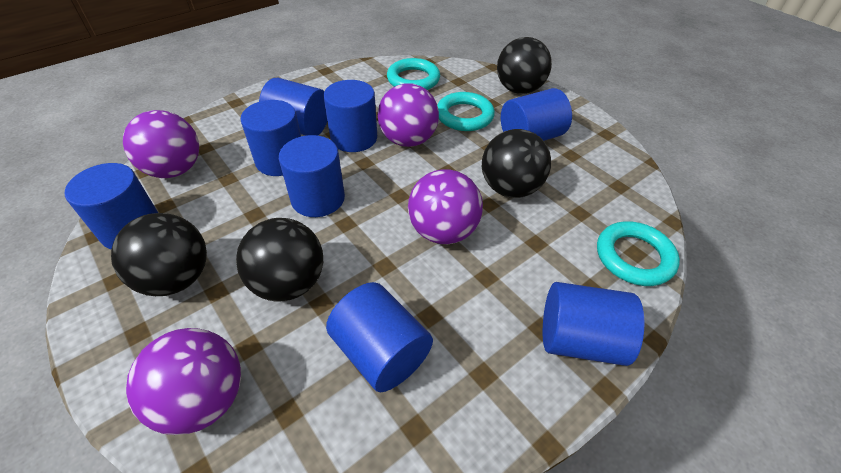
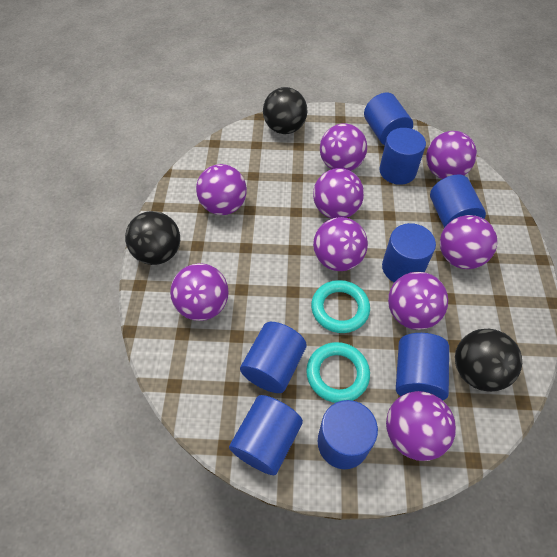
black ball: 4 -> 3
purple ball: 4 -> 9
turquoise ring: 3 -> 2

